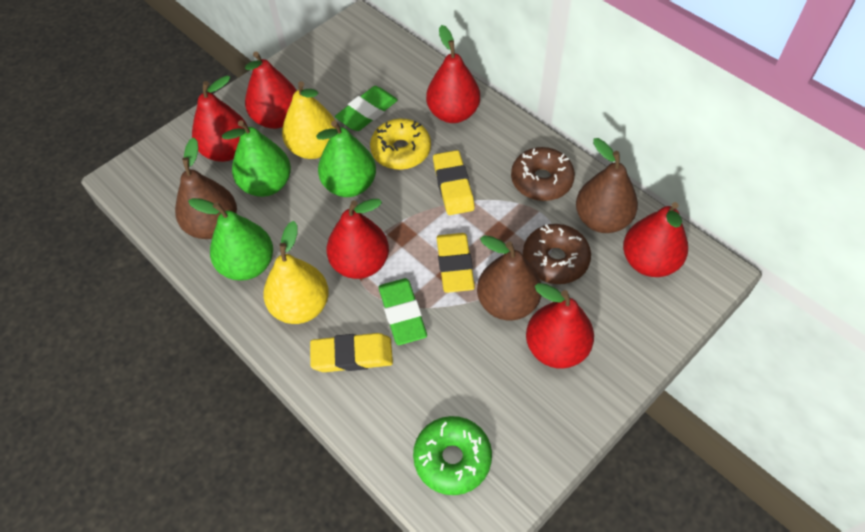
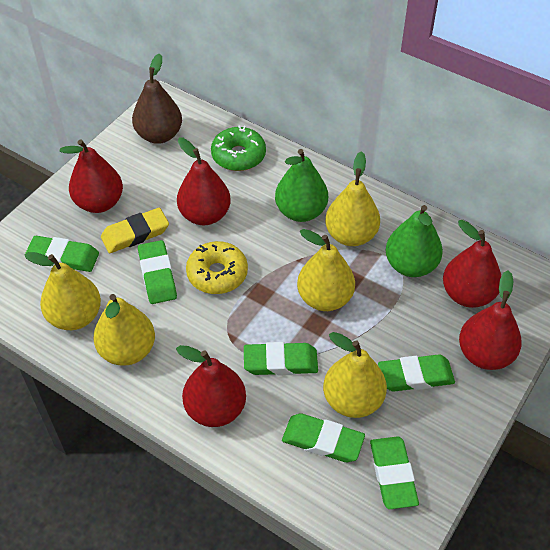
brown donut: 2 -> 0
brown pear: 3 -> 1
green eraser: 2 -> 6
green pear: 3 -> 2
red pear: 6 -> 5
yellow eraser: 3 -> 1
yellow pear: 2 -> 5

